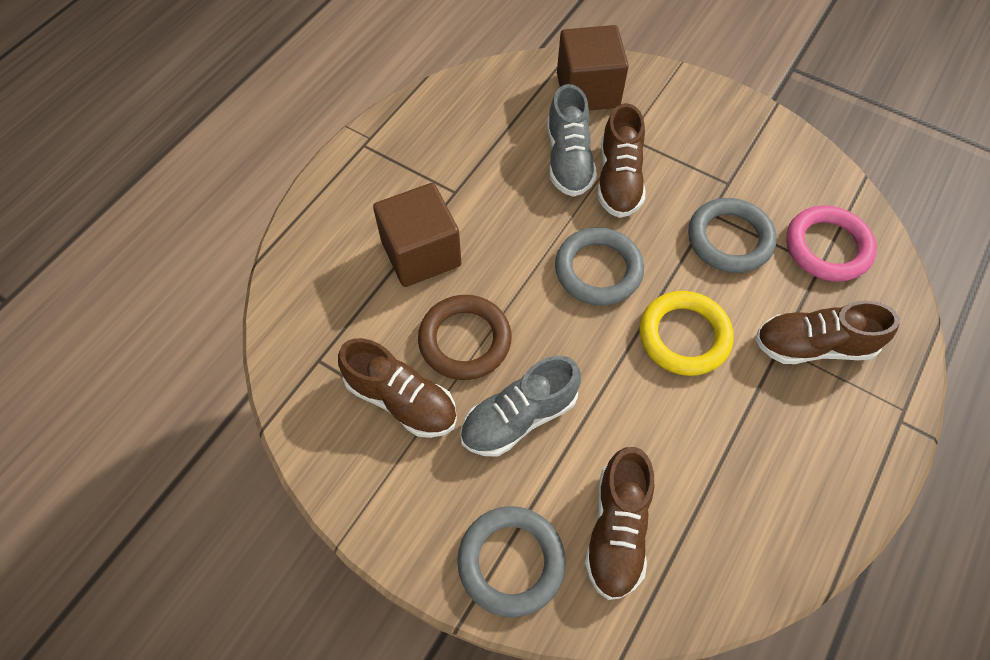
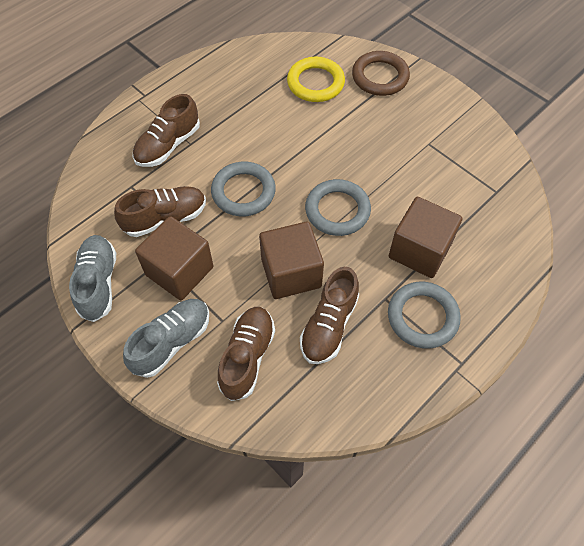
brown cube: 2 -> 3
pink ring: 1 -> 0

